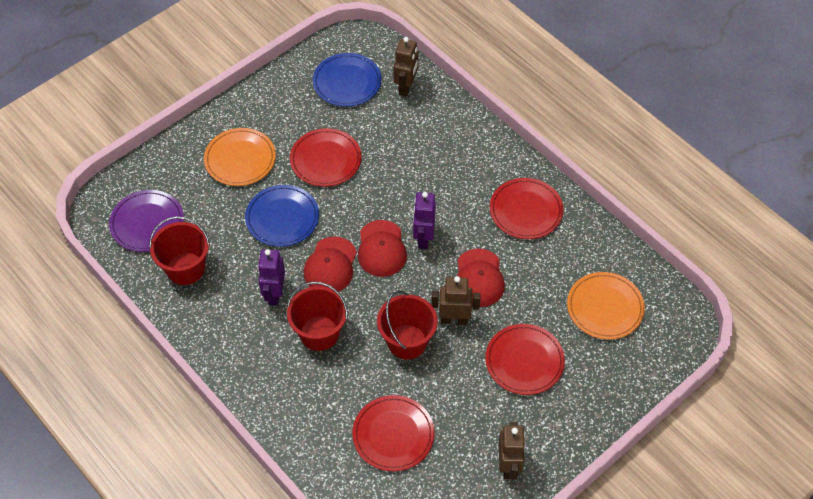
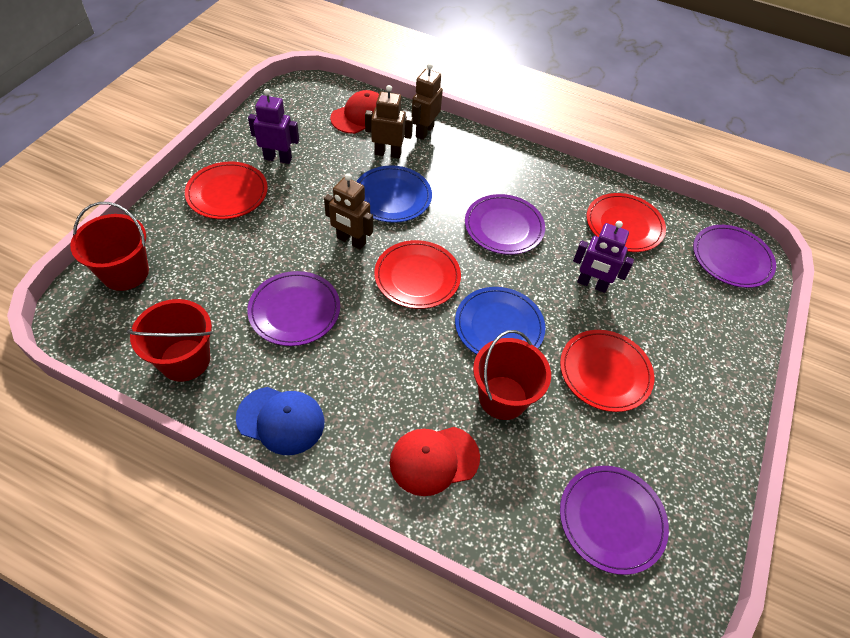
blue cap: 0 -> 1
orange plate: 2 -> 0
purple plate: 1 -> 4
red cap: 3 -> 2

